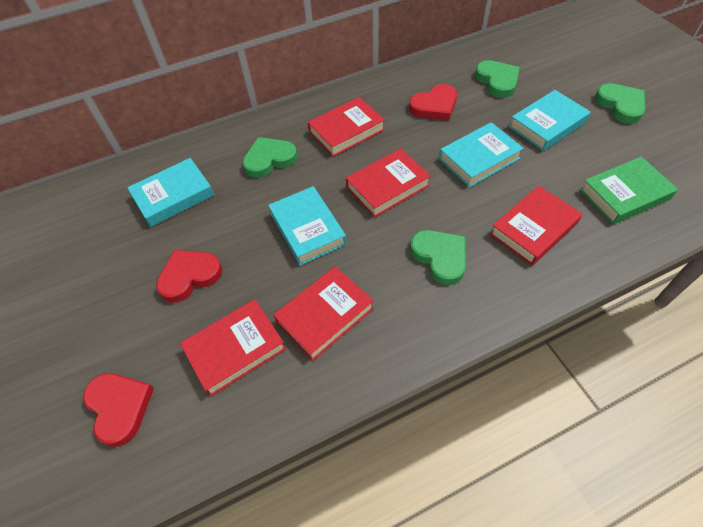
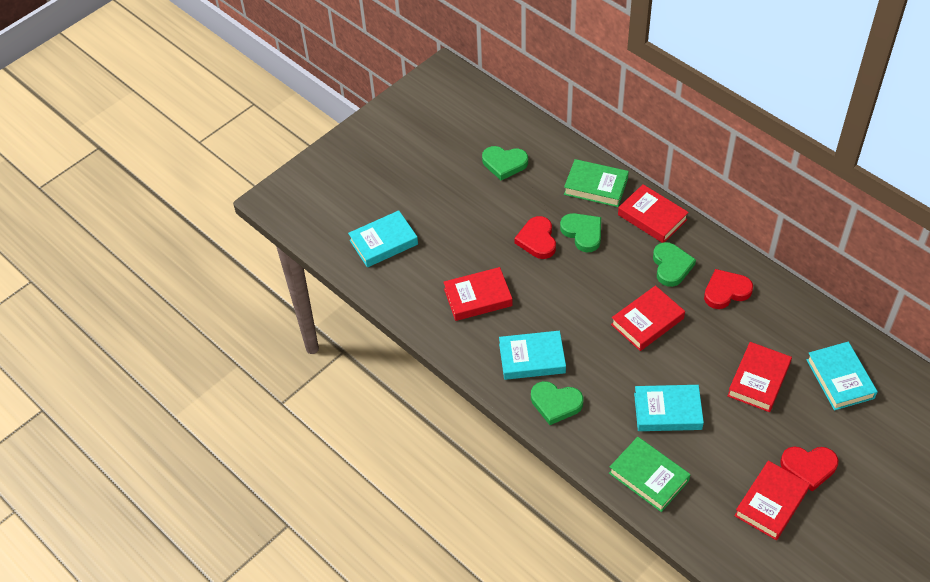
green book: 1 -> 2

